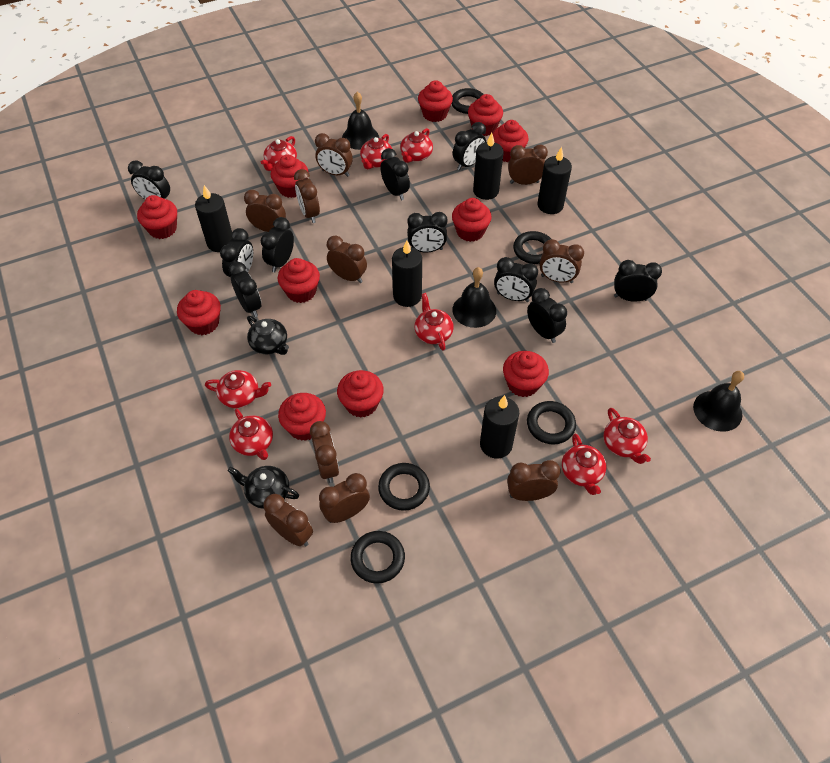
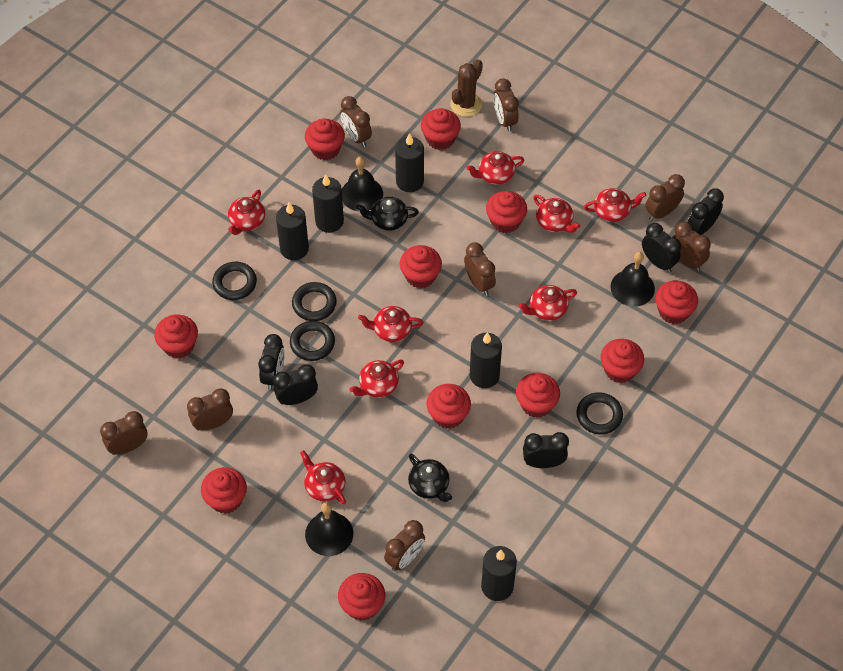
black clock: 10 -> 5
black ring: 5 -> 4
brown cactus: 0 -> 1
brown clock: 10 -> 8

